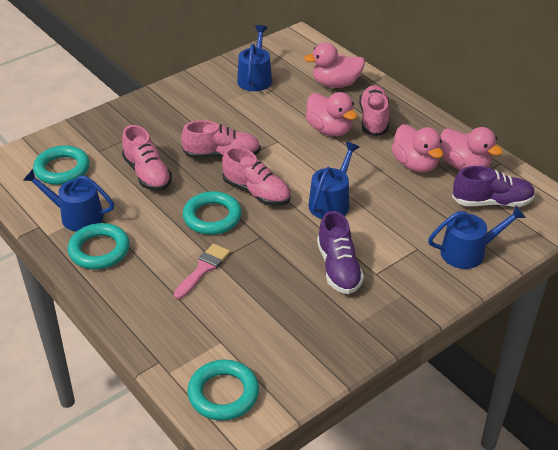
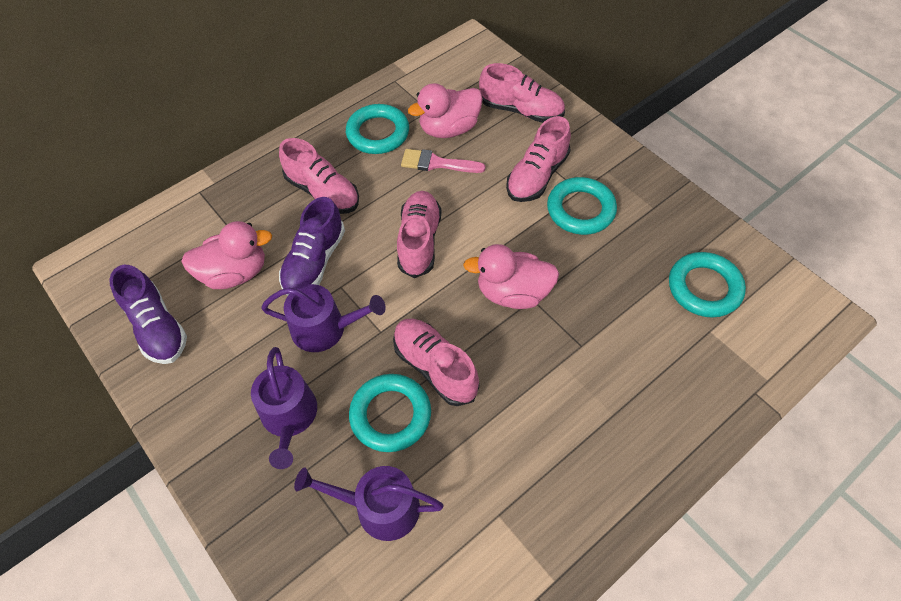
blue watering can: 4 -> 0
pink duck: 4 -> 3
pink shoe: 4 -> 5
purple watering can: 0 -> 3

